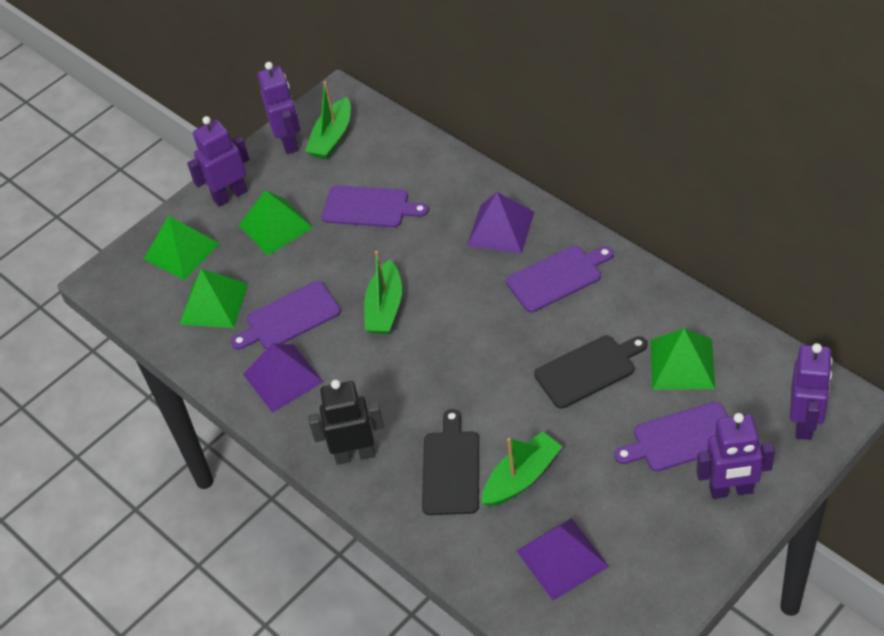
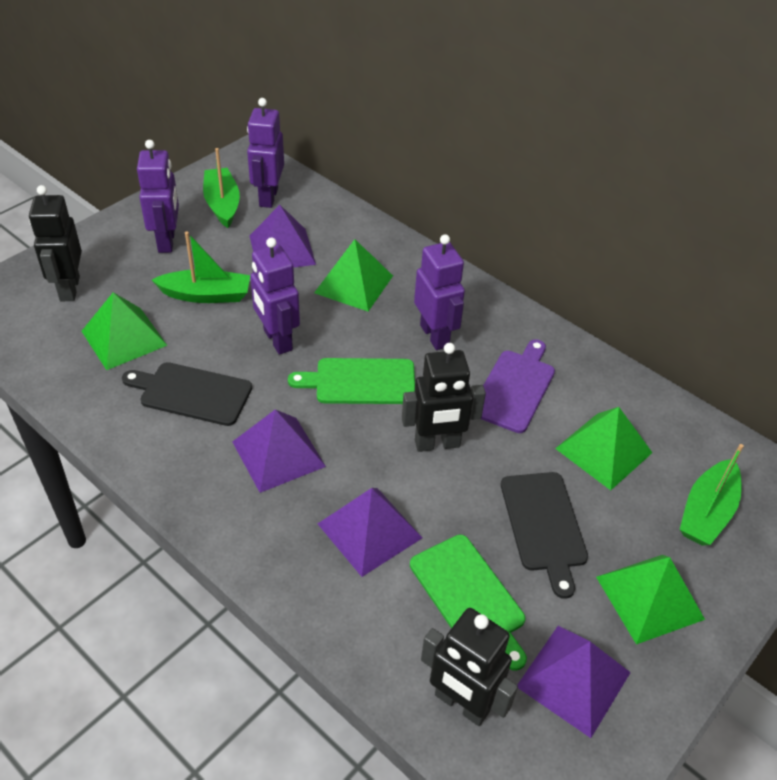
black robot: 1 -> 3
green cutting board: 0 -> 2
purple cutting board: 4 -> 1
purple pyramid: 3 -> 4

